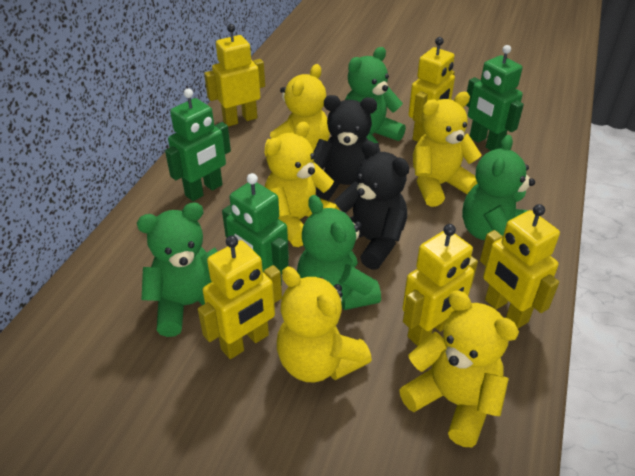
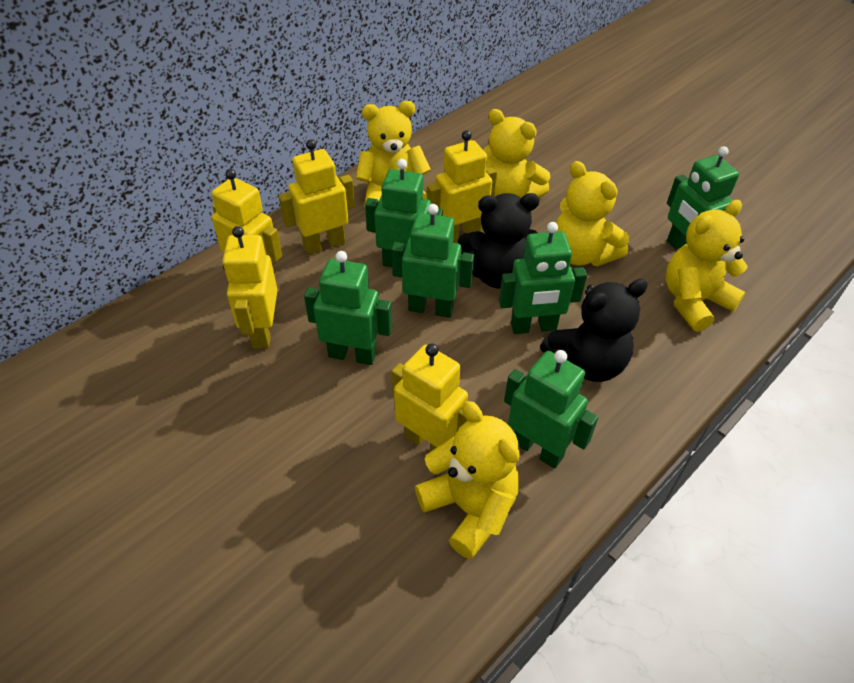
green robot: 3 -> 6
green teddy bear: 4 -> 0

